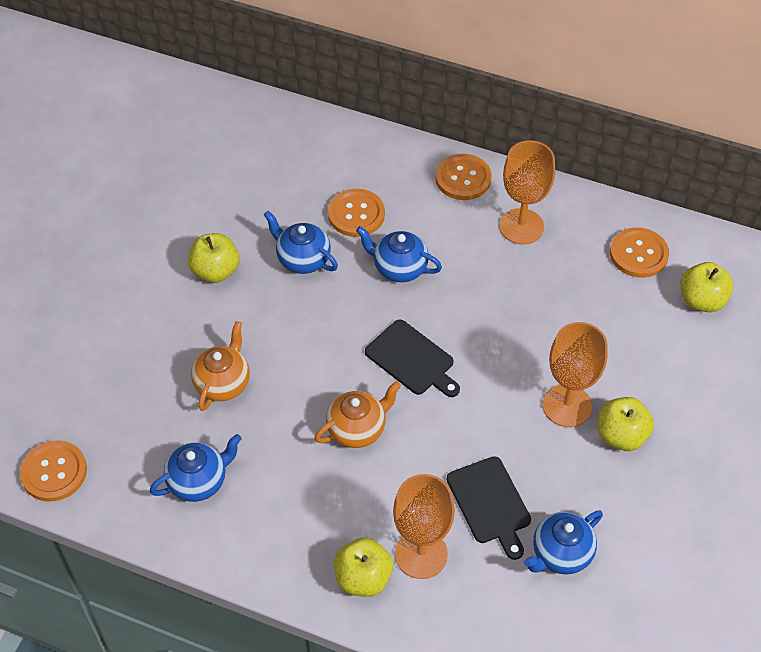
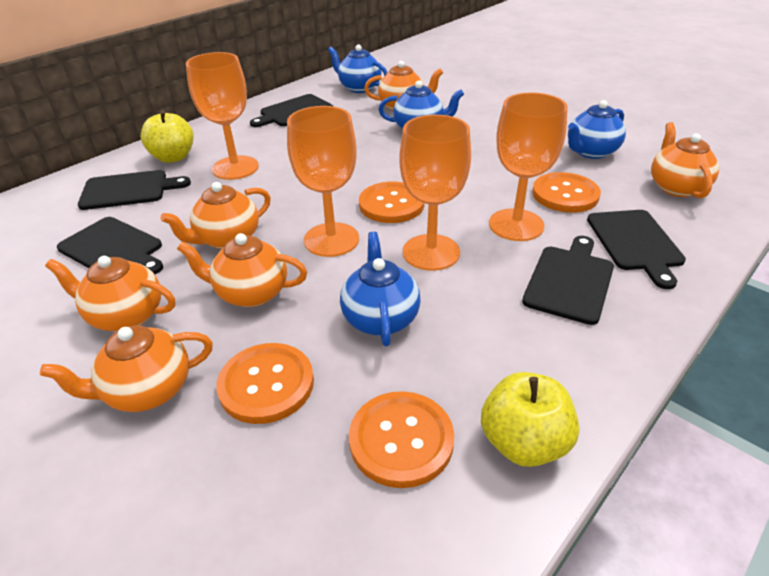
black cutting board: 2 -> 5
orange goblet: 3 -> 4
orange teapot: 2 -> 6
yellow apple: 4 -> 2

